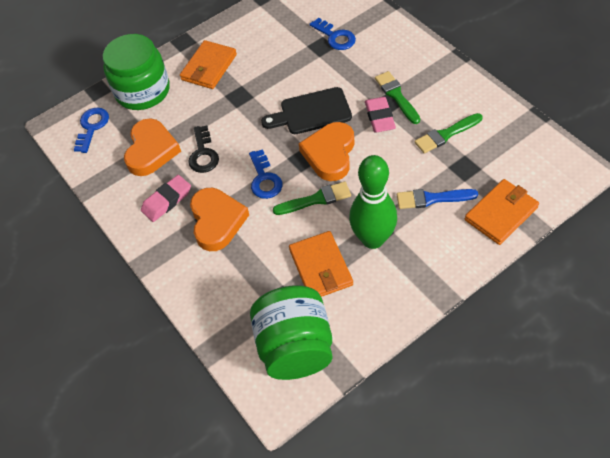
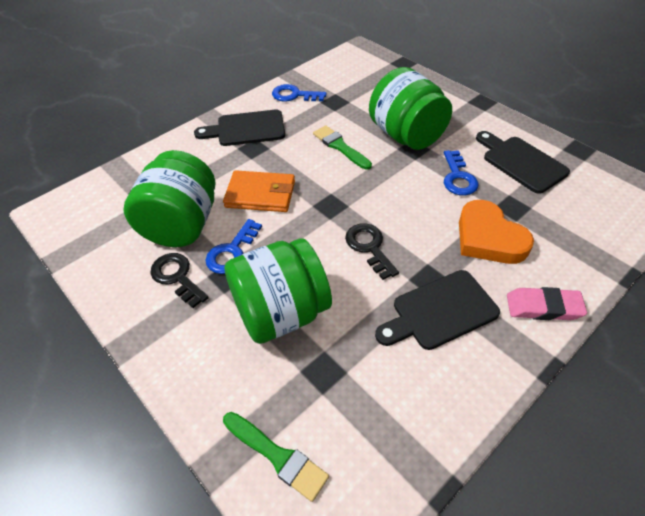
black cutting board: 1 -> 3
black key: 1 -> 2
blue brush: 1 -> 0
green bowling pin: 1 -> 0
green brush: 3 -> 2
green jar: 2 -> 3
orange heart: 3 -> 1
orange wallet: 3 -> 1
pink eraser: 2 -> 1

